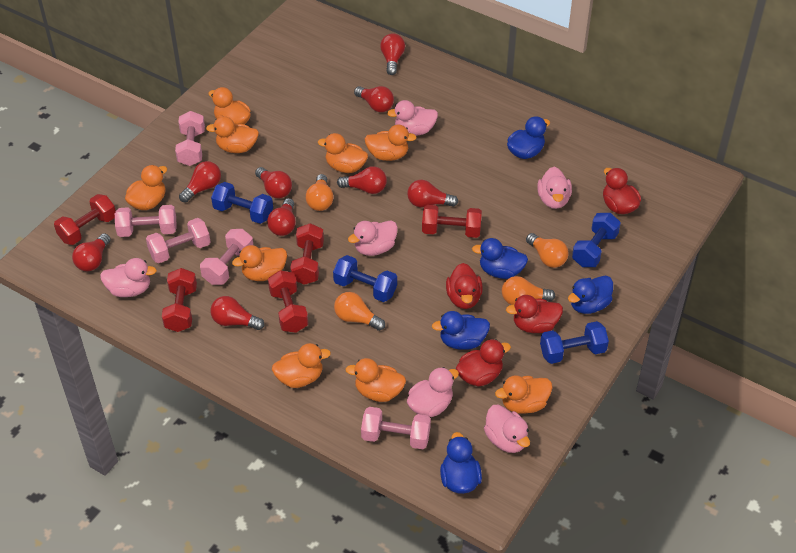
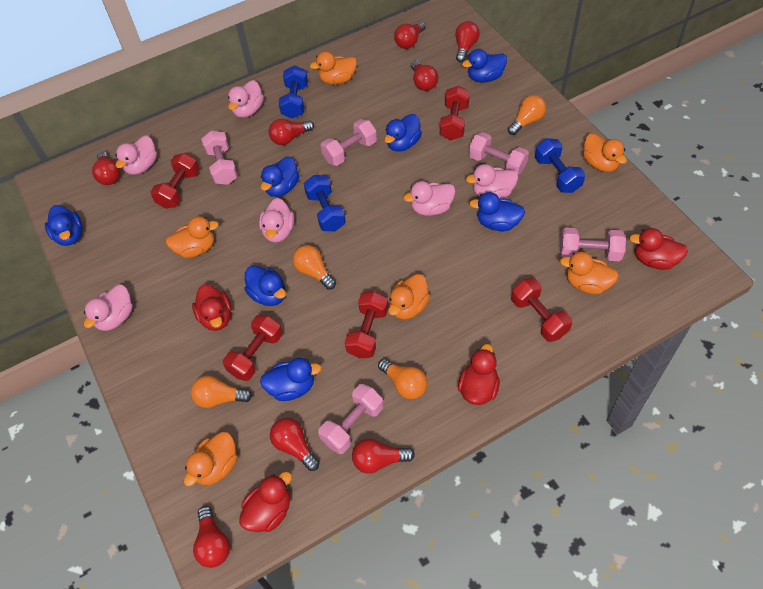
blue duck: 5 -> 7
blue dumbbell: 4 -> 3
orange duck: 9 -> 6
red light bulb: 9 -> 8

